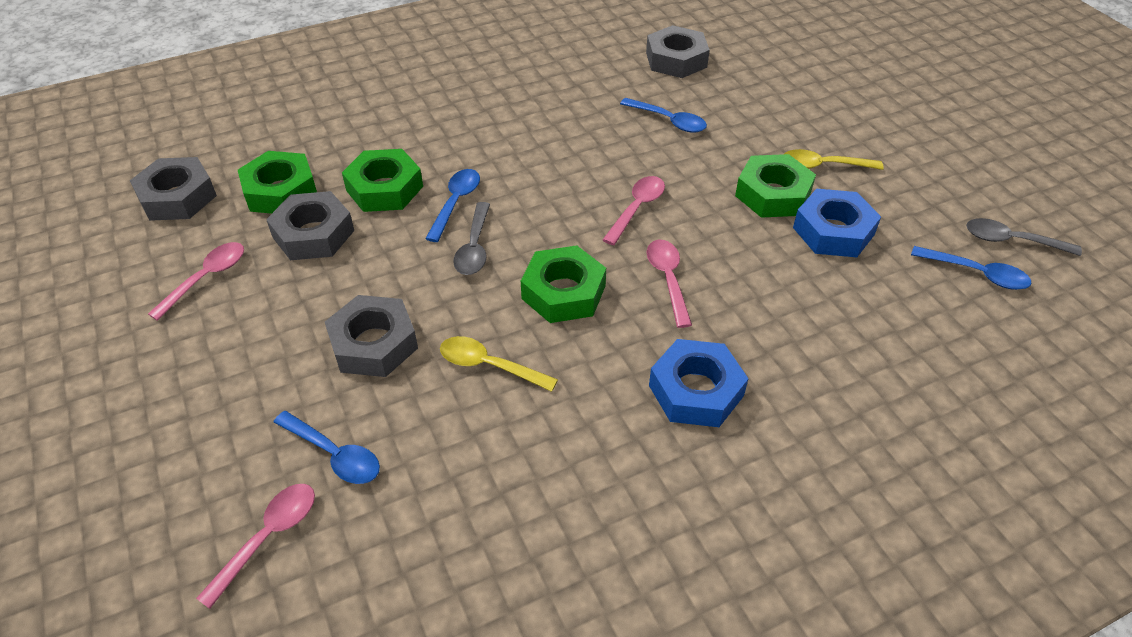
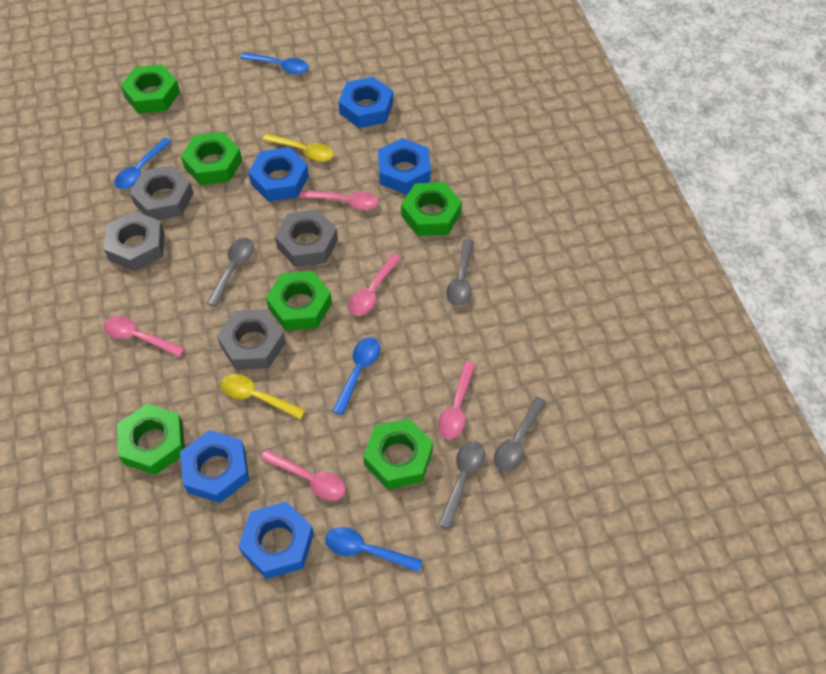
blue nut: 2 -> 5
green nut: 4 -> 6
grey spoon: 2 -> 4
pink spoon: 4 -> 5

